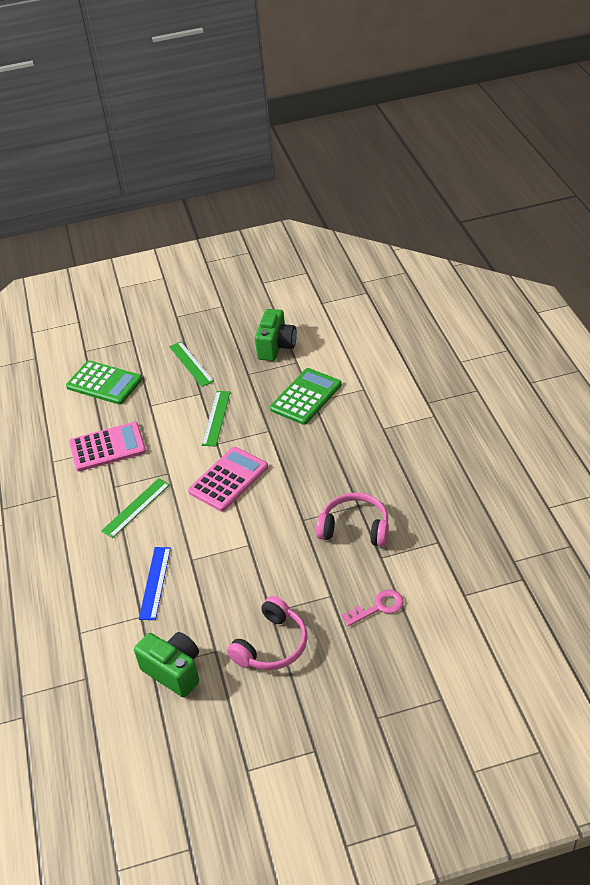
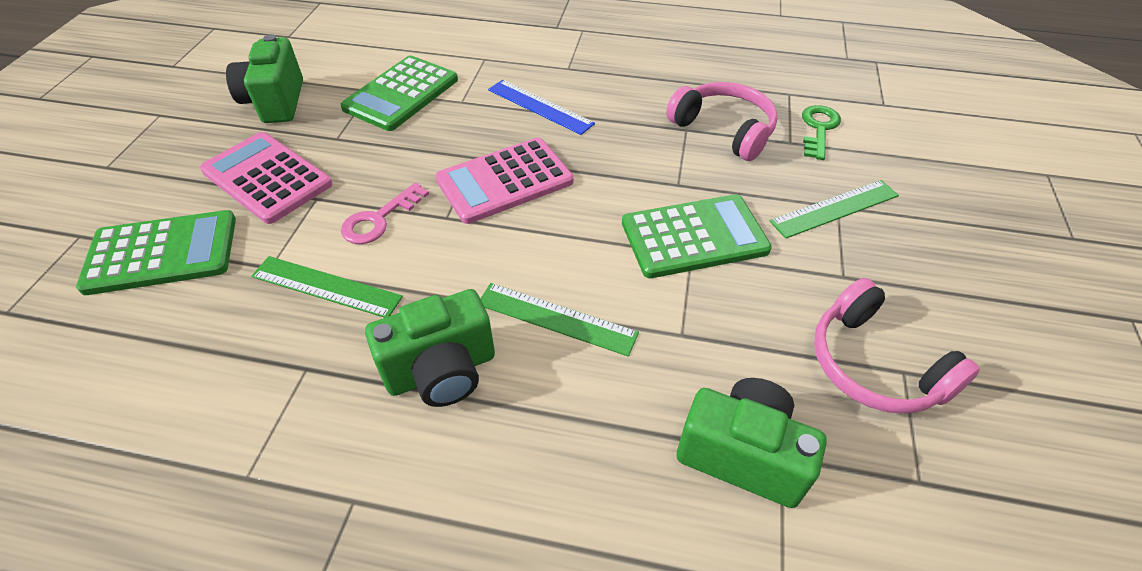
green calculator: 2 -> 3
green camera: 2 -> 3
green key: 0 -> 1

